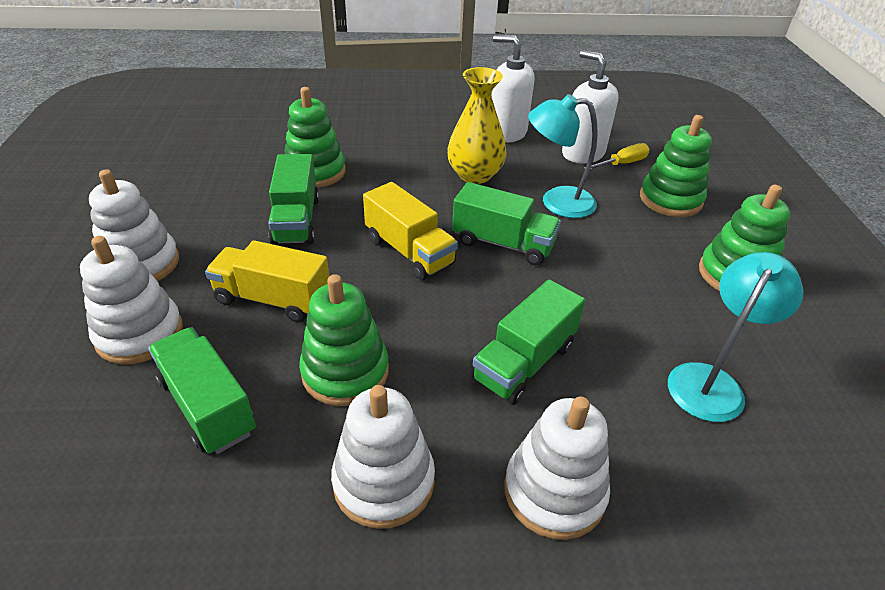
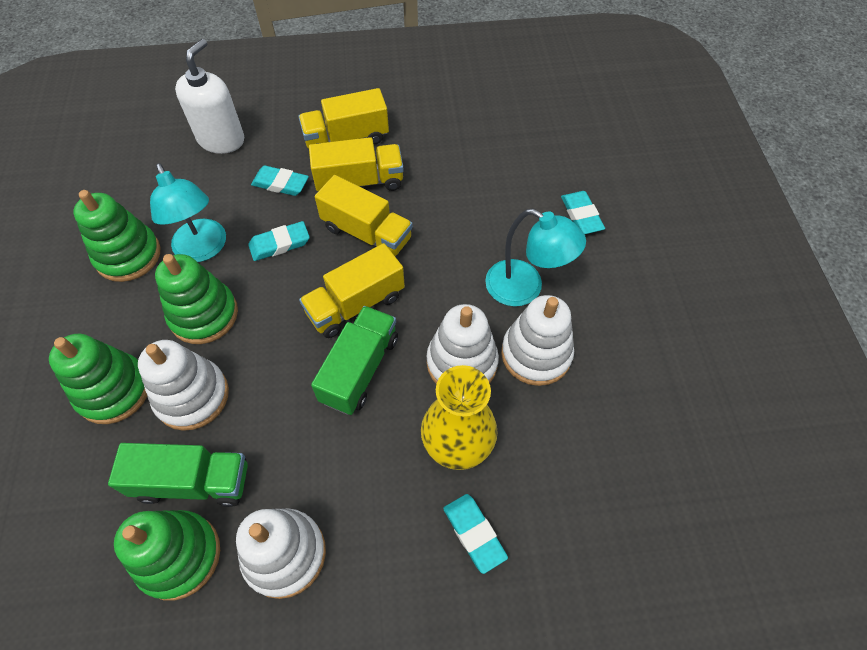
green truck: 4 -> 2
turquoise eraser: 0 -> 4
white soap dispenser: 2 -> 1
yellow screwdriver: 1 -> 0
yellow truck: 2 -> 4

